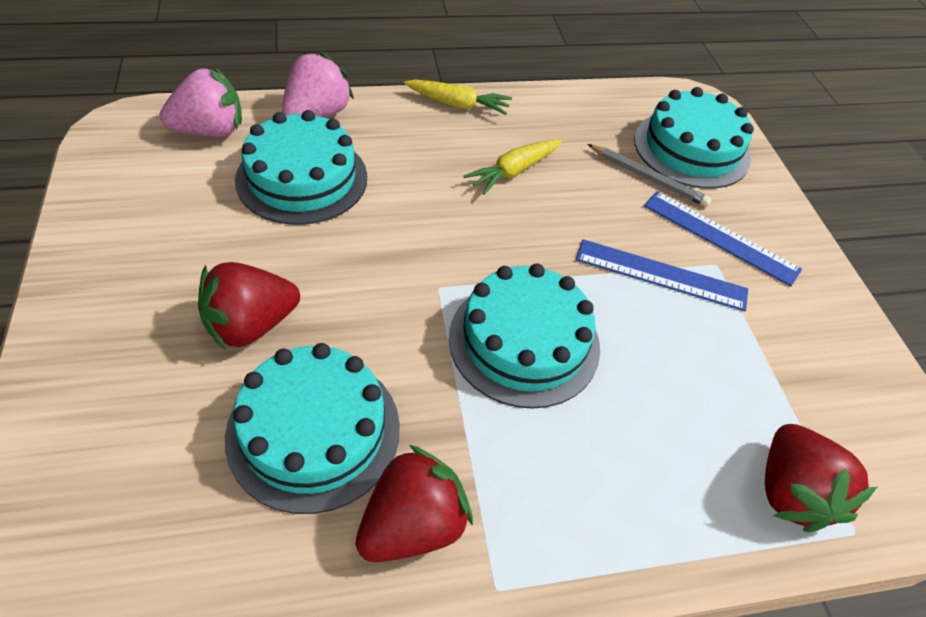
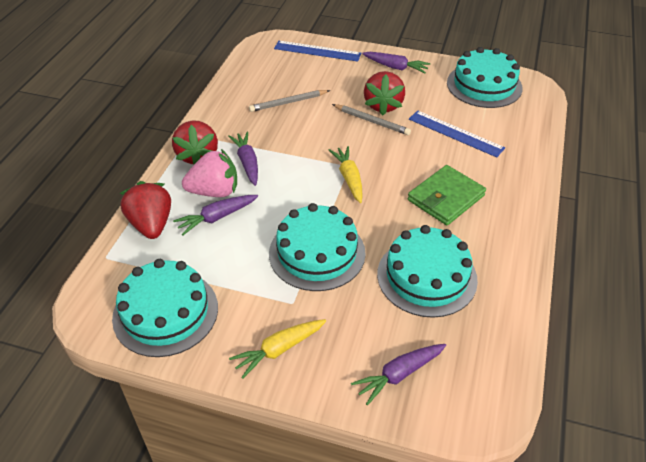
green wallet: 0 -> 1
grey pencil: 1 -> 2
pink strawberry: 2 -> 1
purple carrot: 0 -> 4

